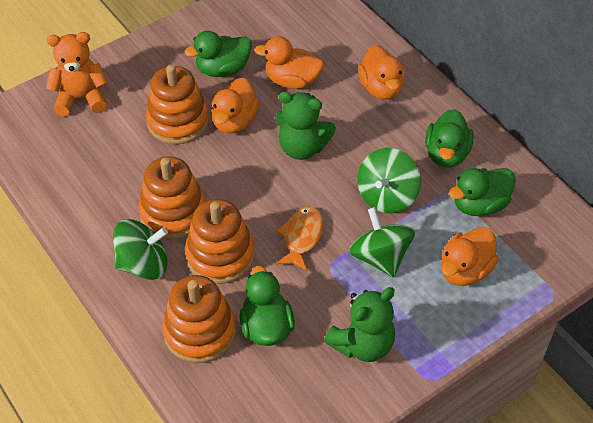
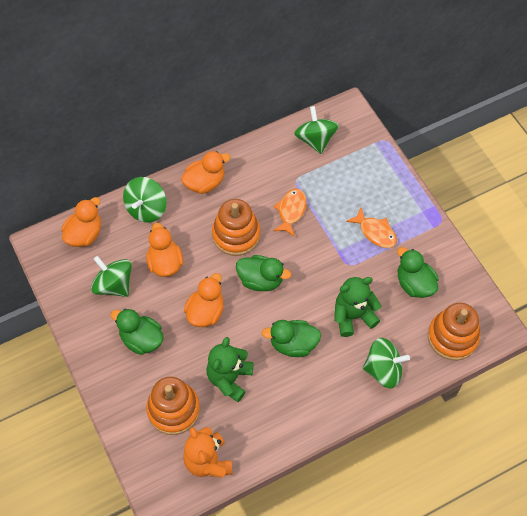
green spinning top: 3 -> 4
orange fish: 1 -> 2
orange stacking toy: 4 -> 3

